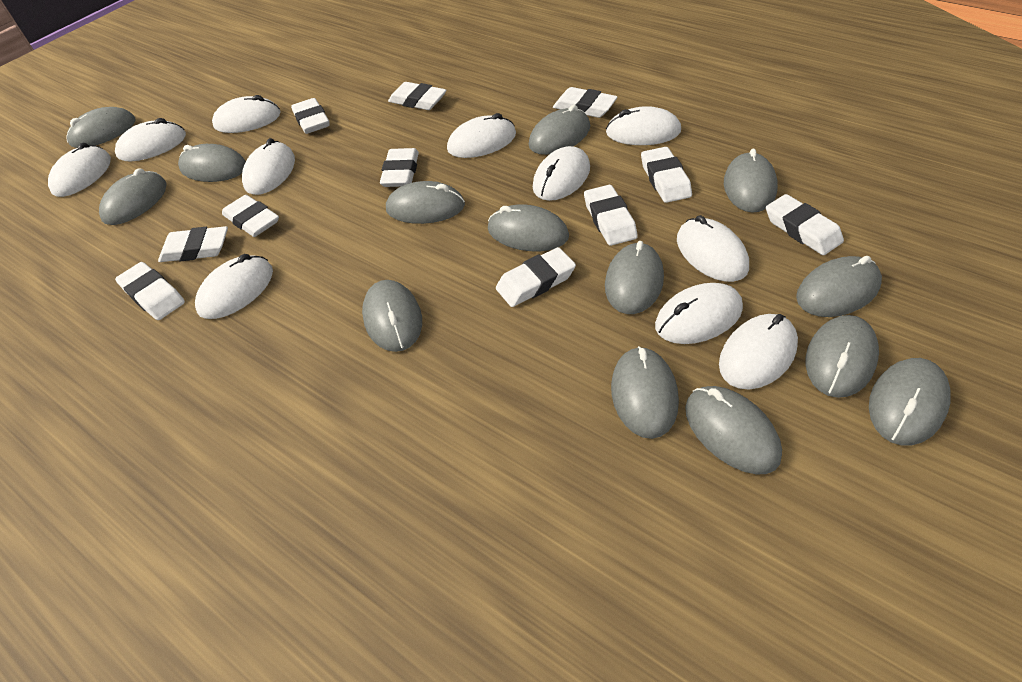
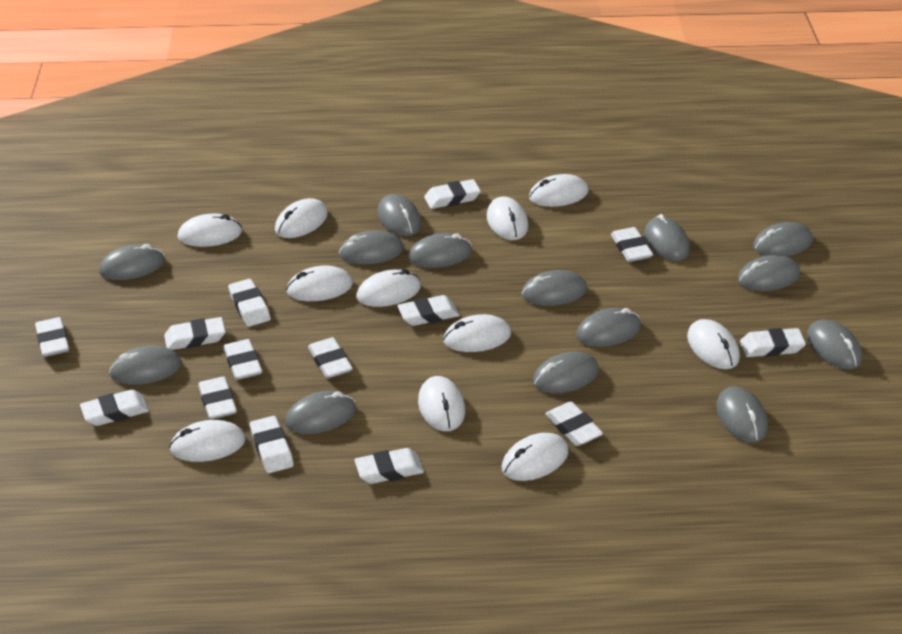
white eraser: 11 -> 14

